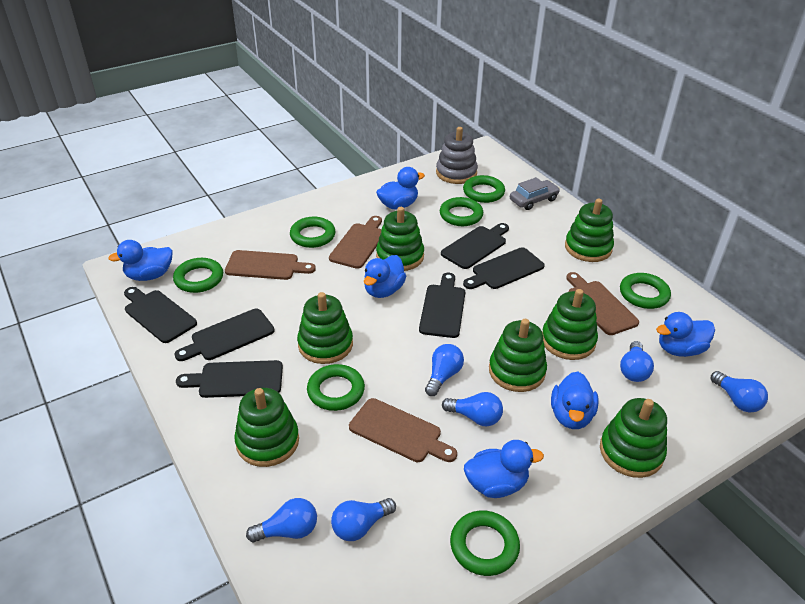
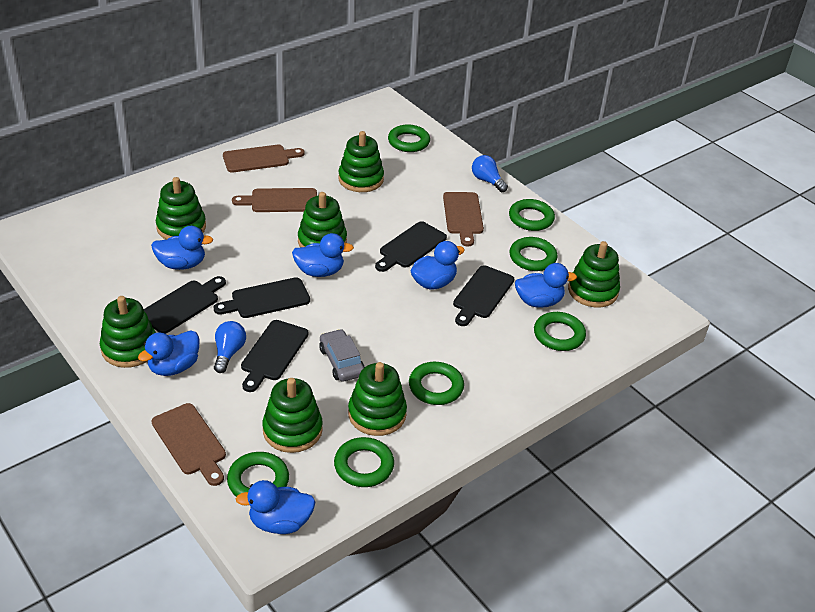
black cutting board: 6 -> 5
blue light bulb: 6 -> 2
grey stacking toy: 1 -> 0

